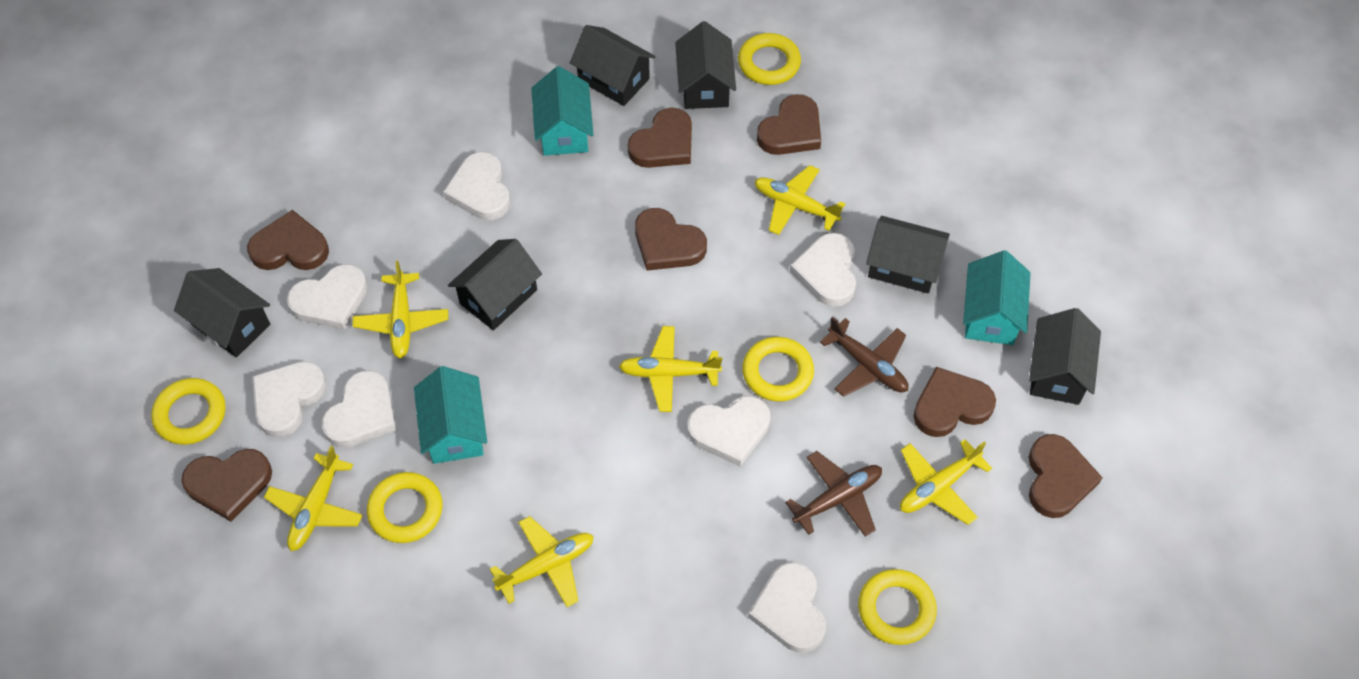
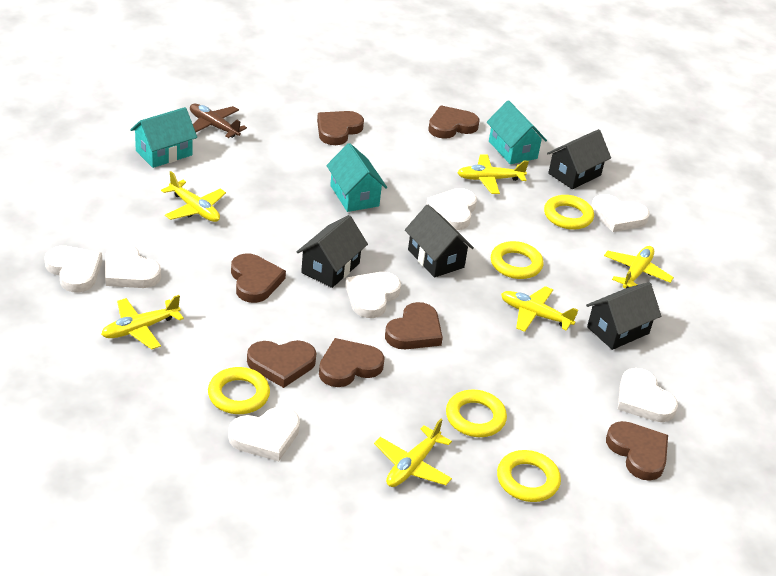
black house: 6 -> 4
brown plane: 2 -> 1

